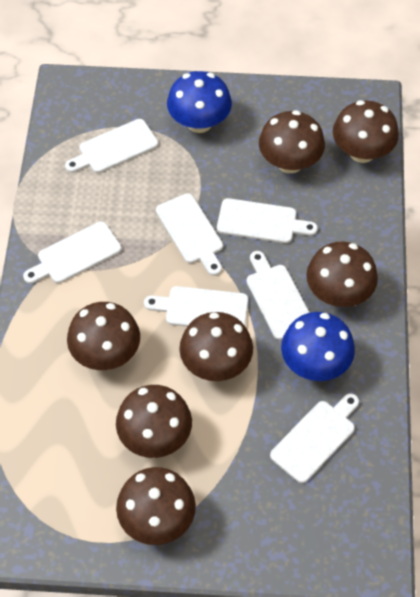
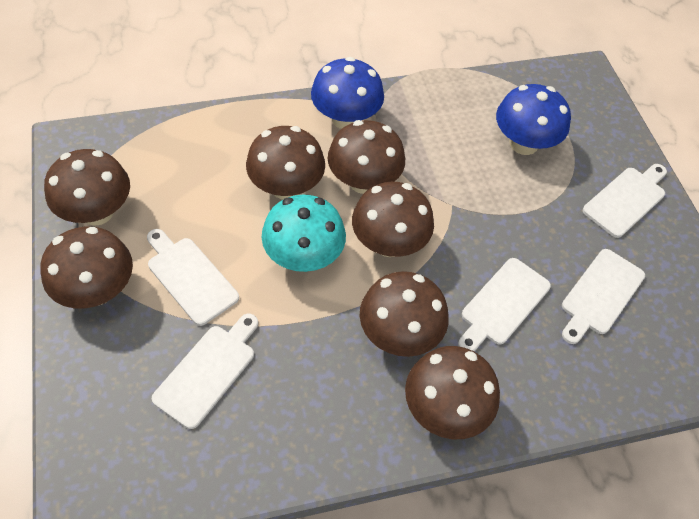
turquoise mushroom: 0 -> 1
white cutting board: 7 -> 5

